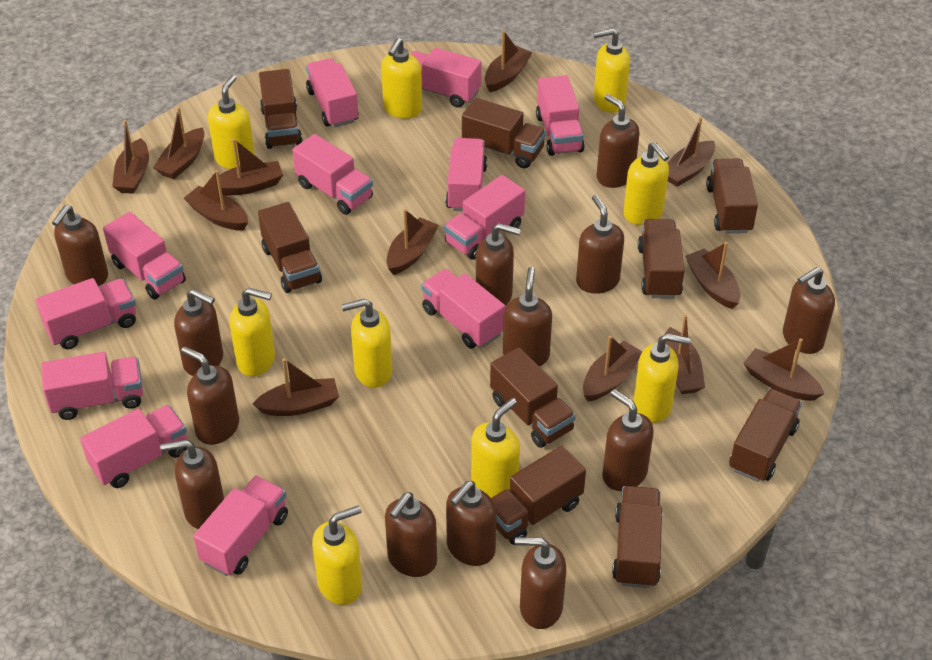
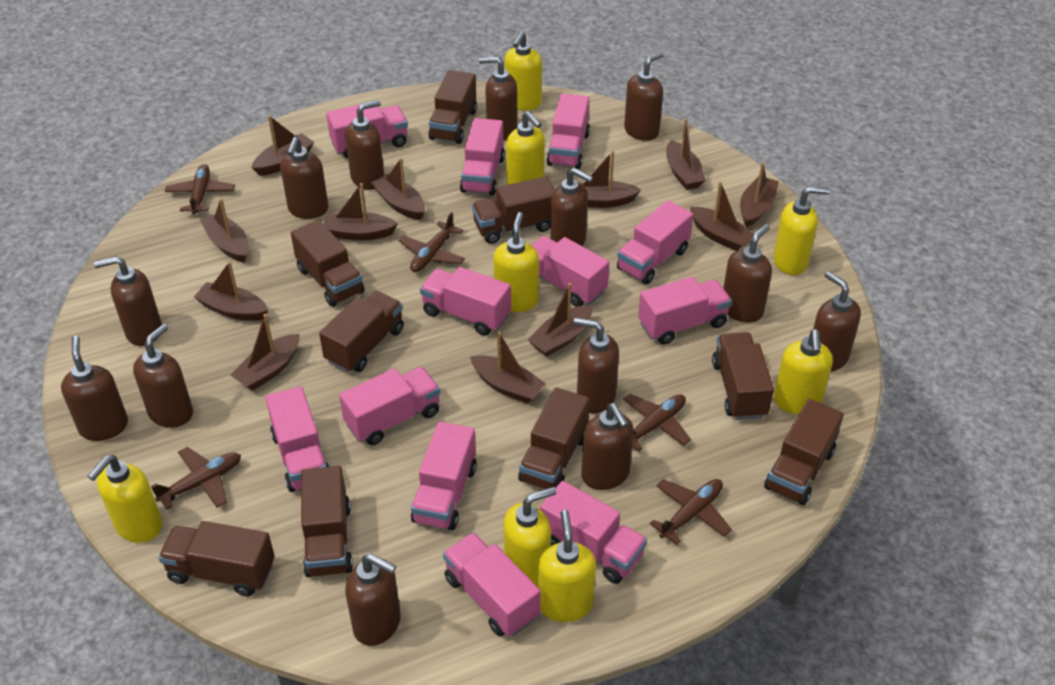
brown plane: 0 -> 5
yellow soap dispenser: 9 -> 8

